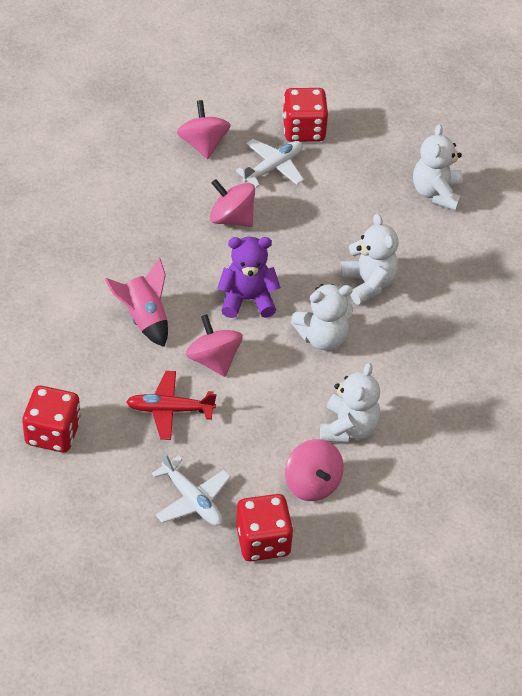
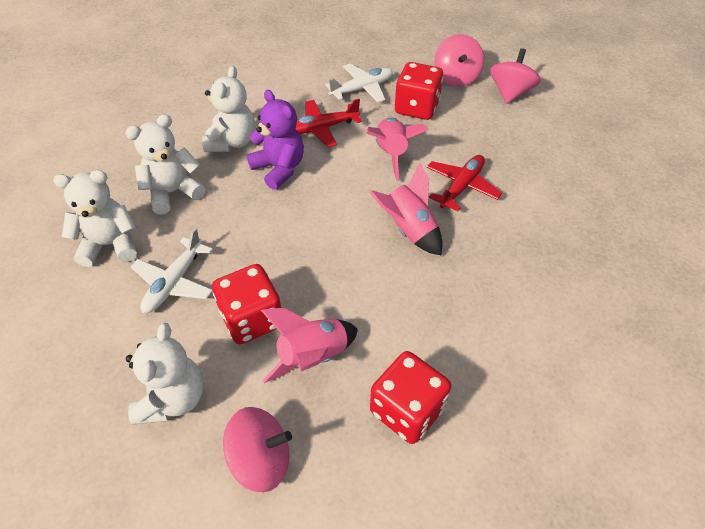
pink rocket: 1 -> 3
pink spinning top: 4 -> 3
red plane: 1 -> 2

